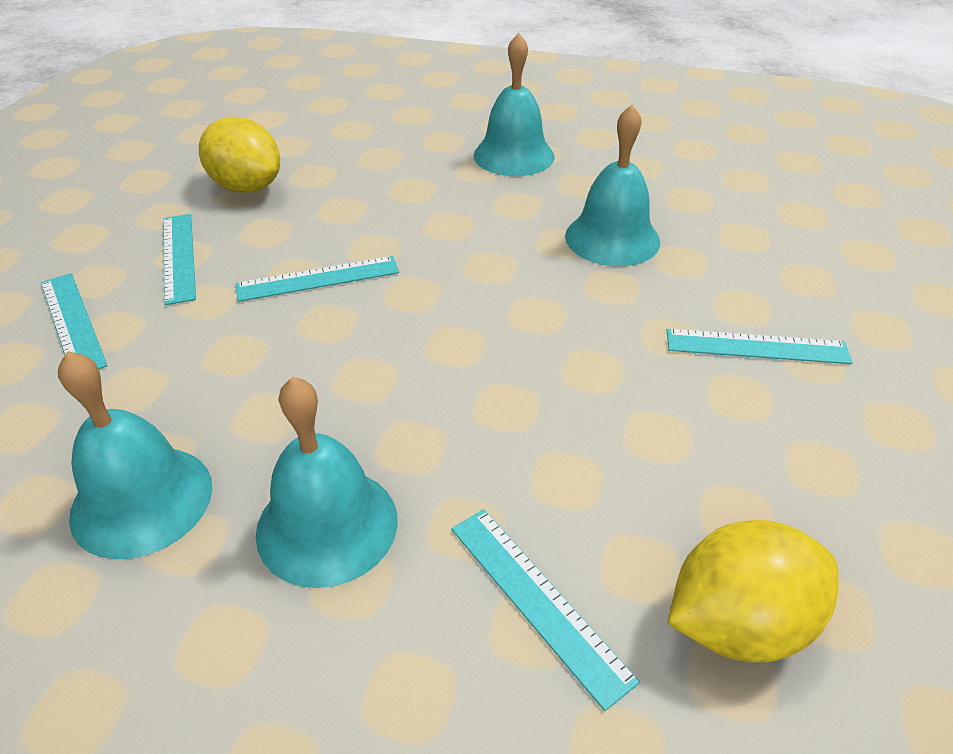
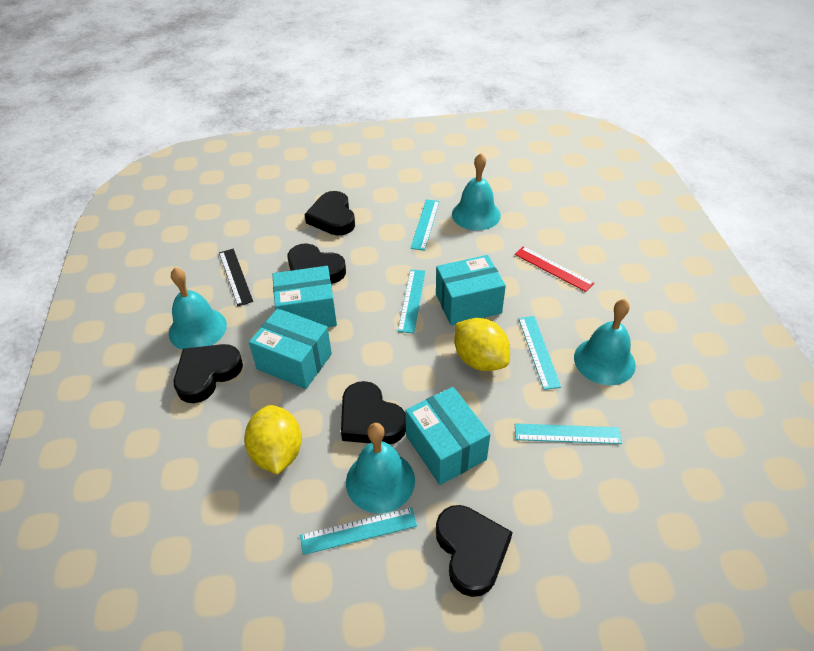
black heart: 0 -> 5
black ruler: 0 -> 1
red ruler: 0 -> 1
turquoise box: 0 -> 4

